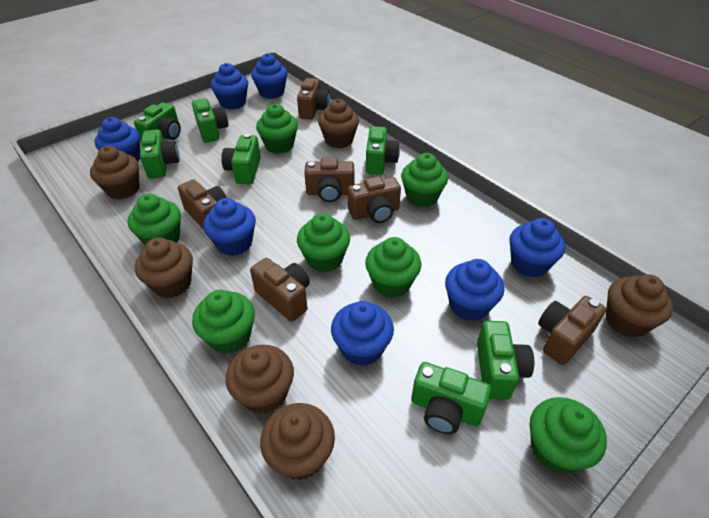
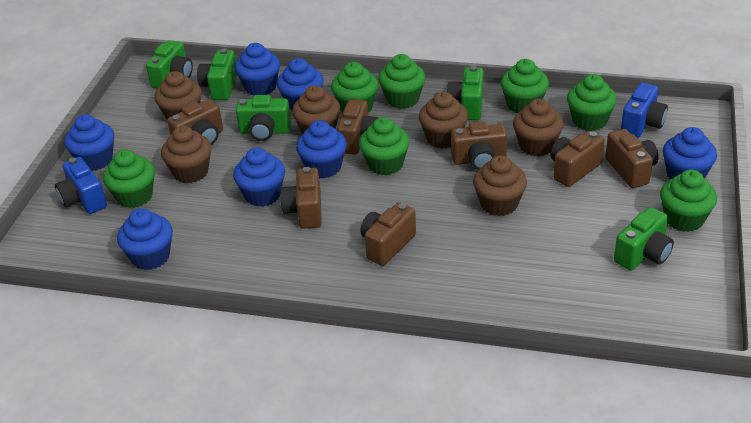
blue camera: 0 -> 2
brown camera: 6 -> 7
green camera: 7 -> 5

